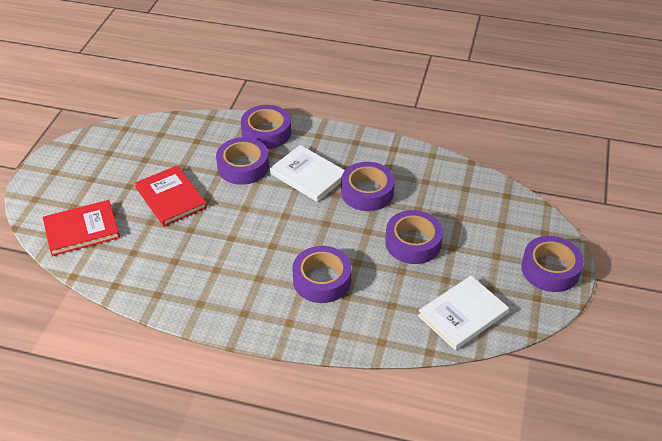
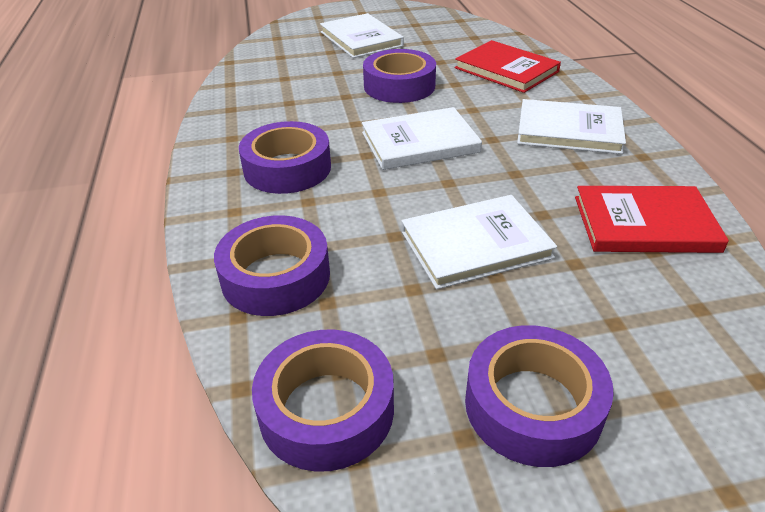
purple tape: 6 -> 5
white book: 2 -> 4

